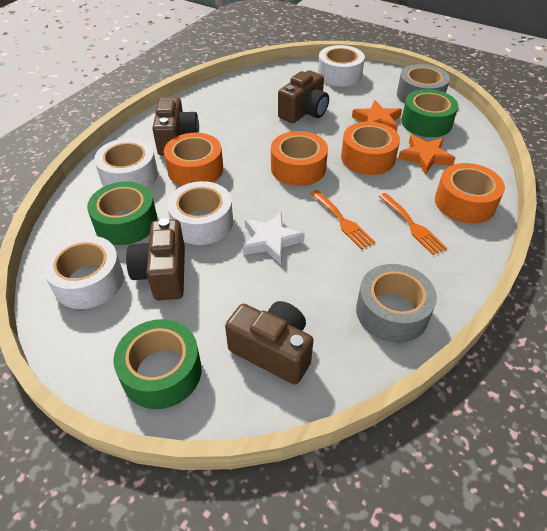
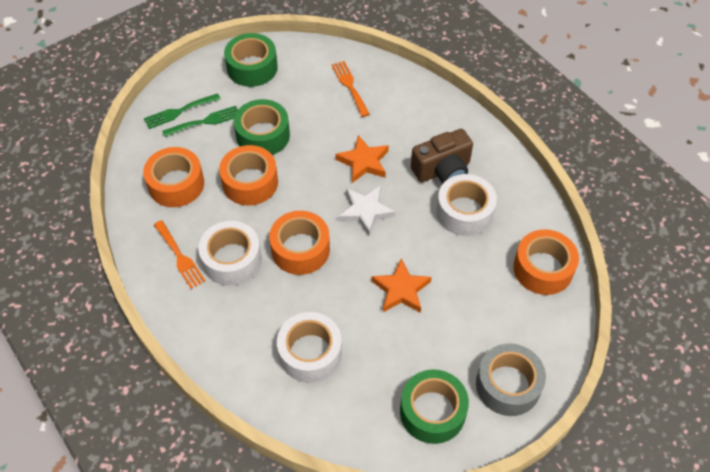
brown camera: 4 -> 1
green fork: 0 -> 2
grey tape: 2 -> 1
white tape: 4 -> 3

